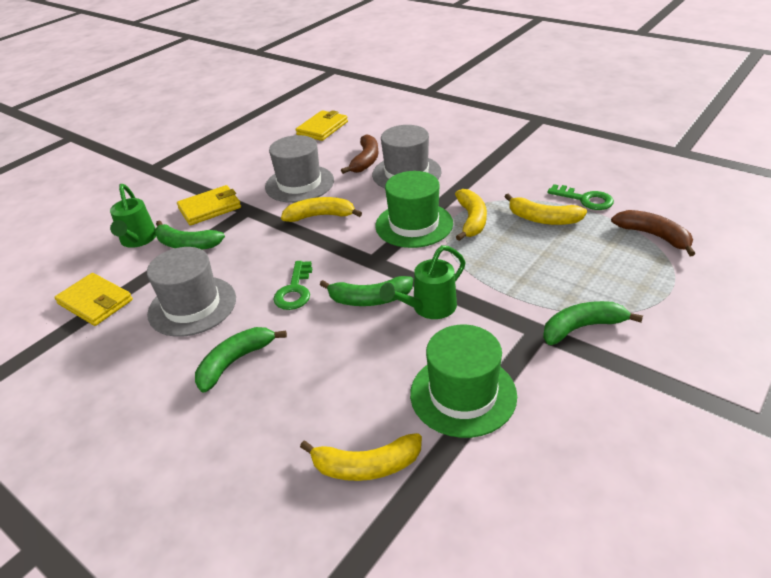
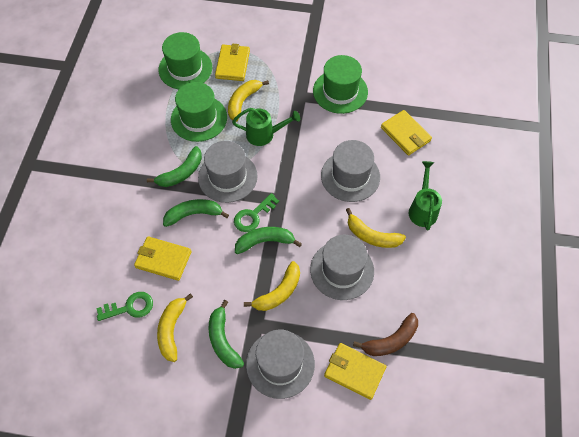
brown banana: 2 -> 1
green hat: 2 -> 3
grey hat: 3 -> 4
yellow wallet: 3 -> 4

